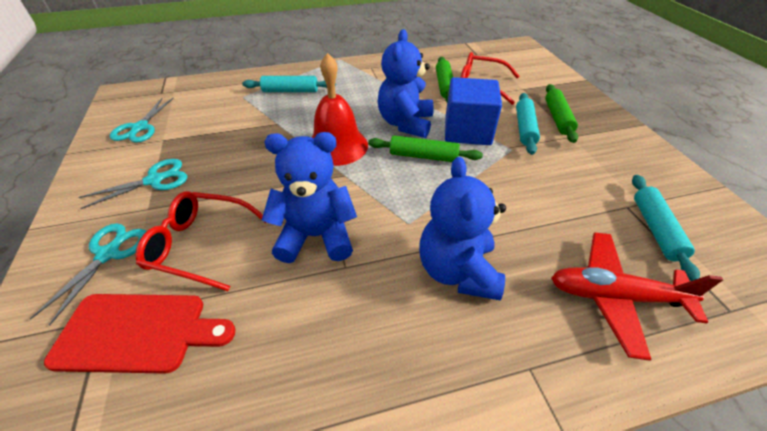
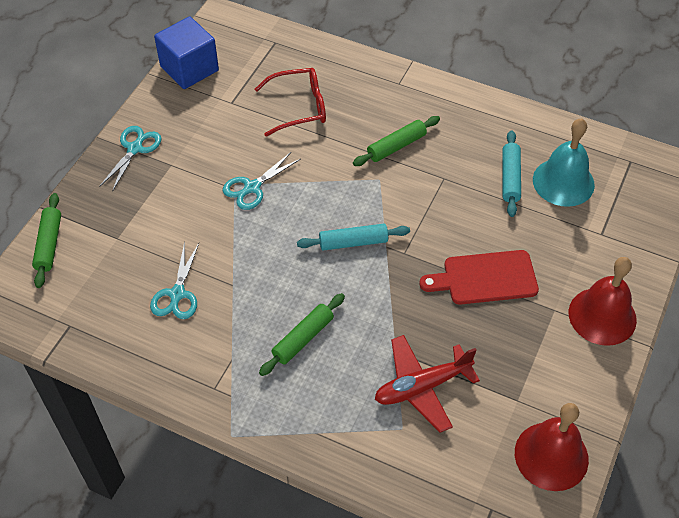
blue teddy bear: 3 -> 0
red bell: 1 -> 2
red glasses: 2 -> 1
turquoise bell: 0 -> 1
turquoise rolling pin: 3 -> 2

